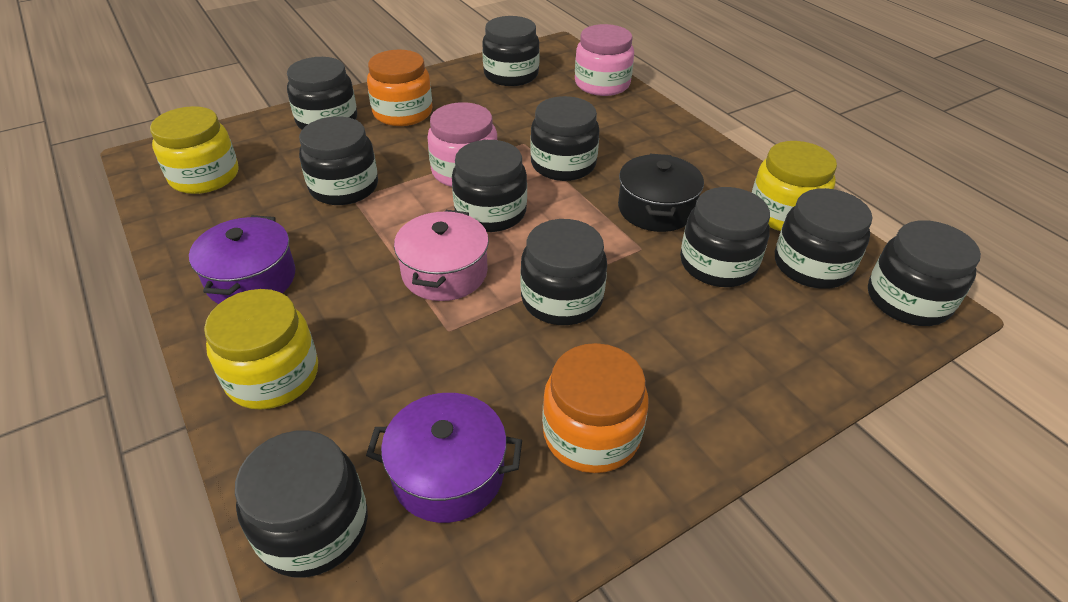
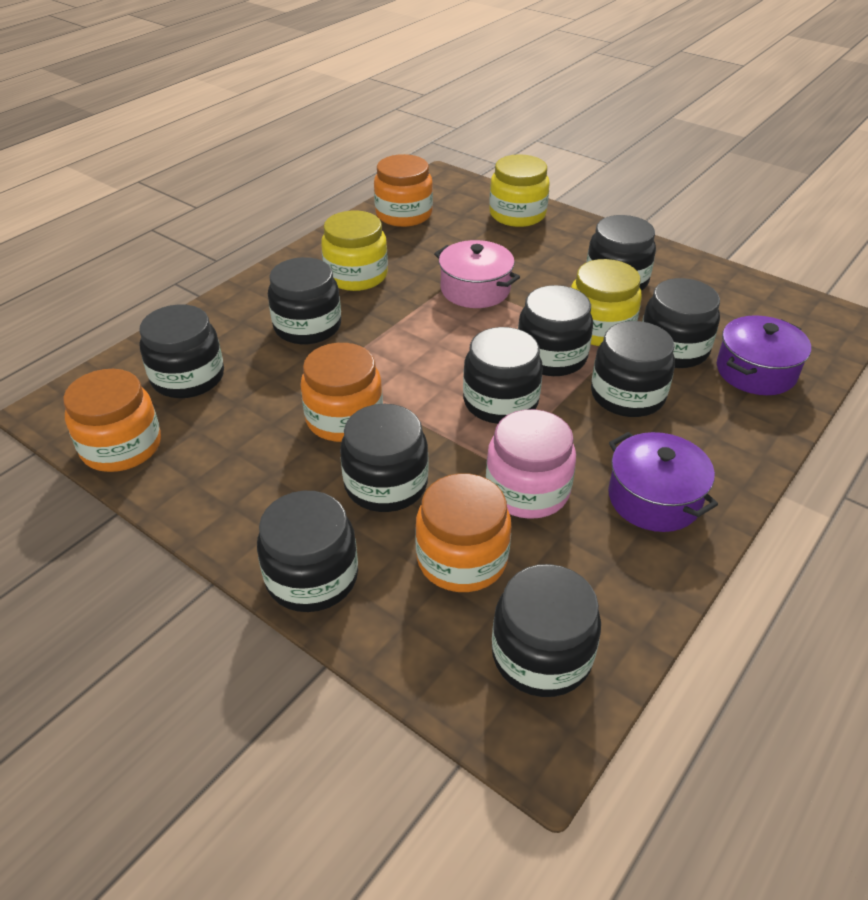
black pot: 1 -> 0
orange jar: 2 -> 4
pink jar: 2 -> 1

